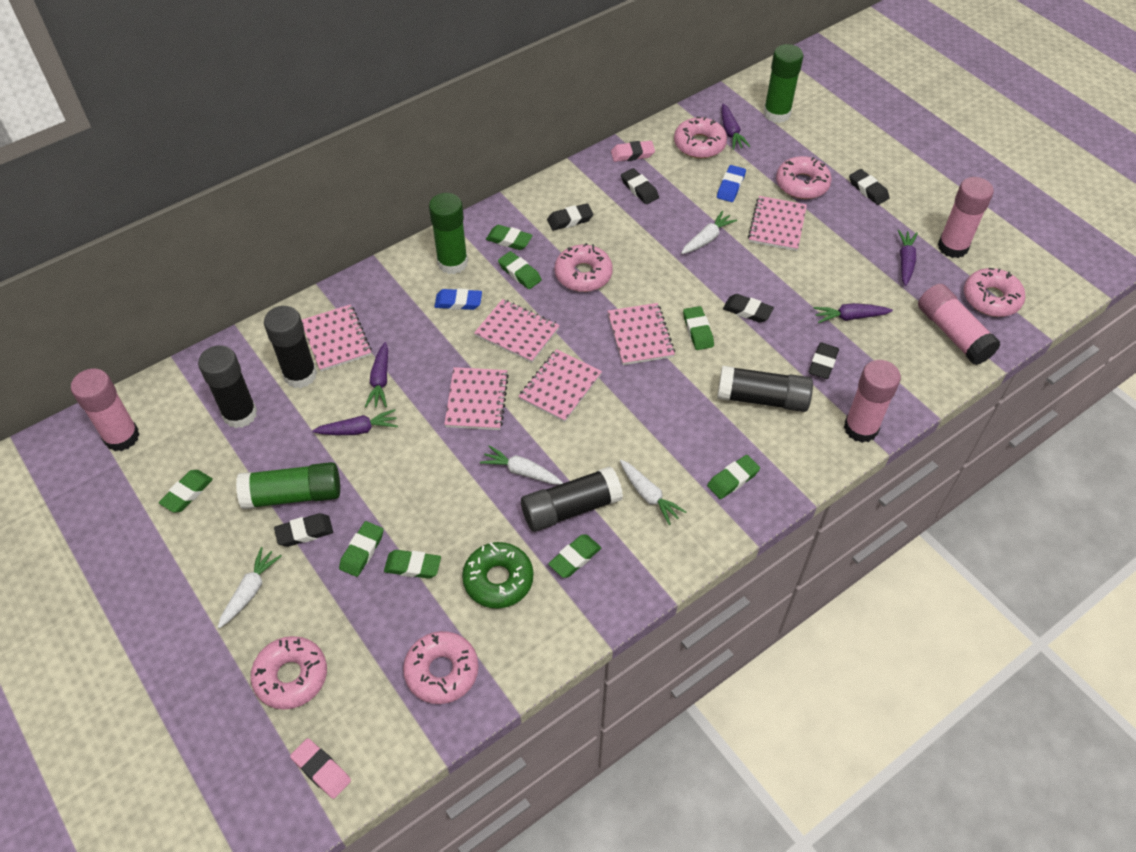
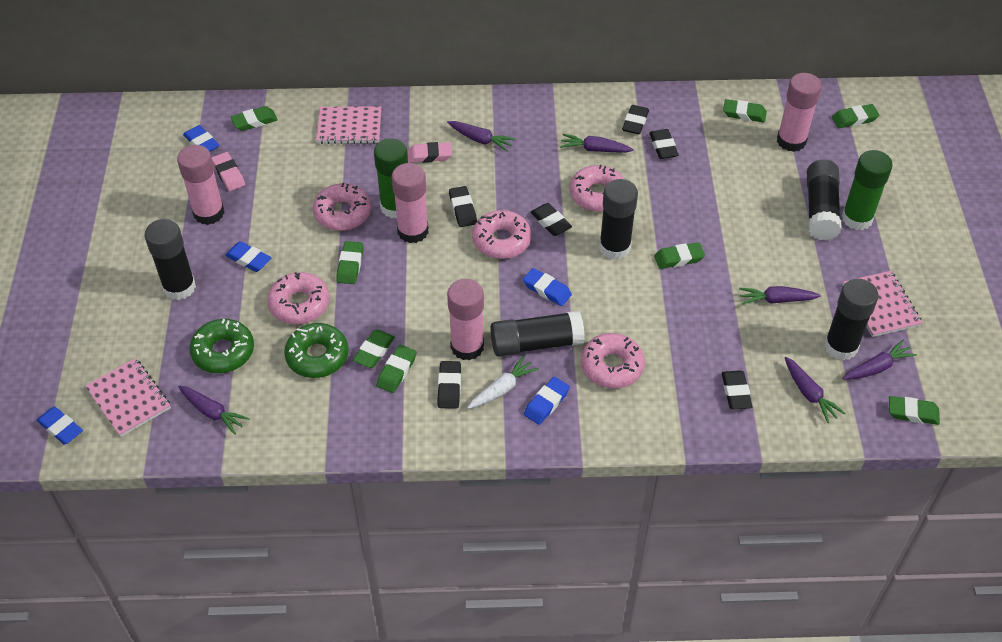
black glue stick: 4 -> 5
blue eraser: 2 -> 5
green donut: 1 -> 2
green glue stick: 3 -> 2
pink donut: 6 -> 5
pink notebook: 6 -> 3
purple carrot: 5 -> 6
white carrot: 4 -> 1

